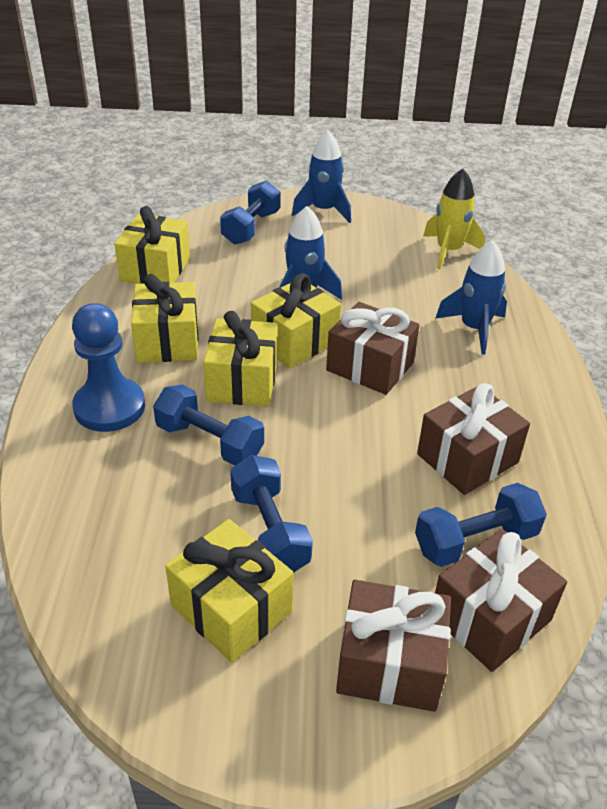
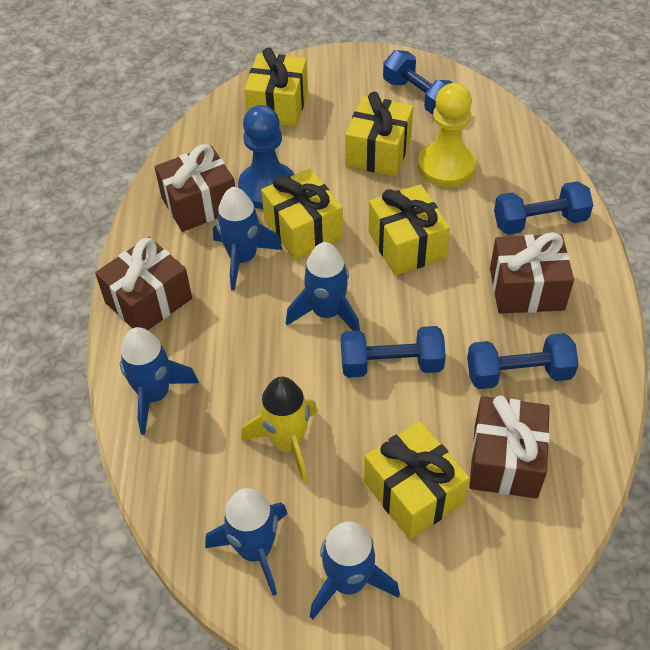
blue rocket: 3 -> 5
yellow pawn: 0 -> 1

